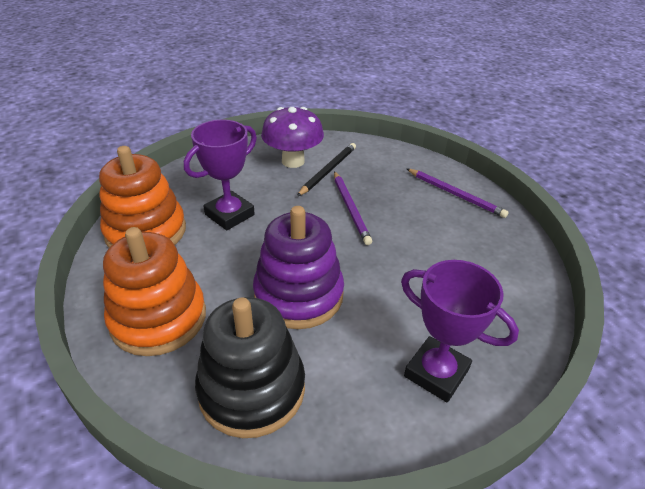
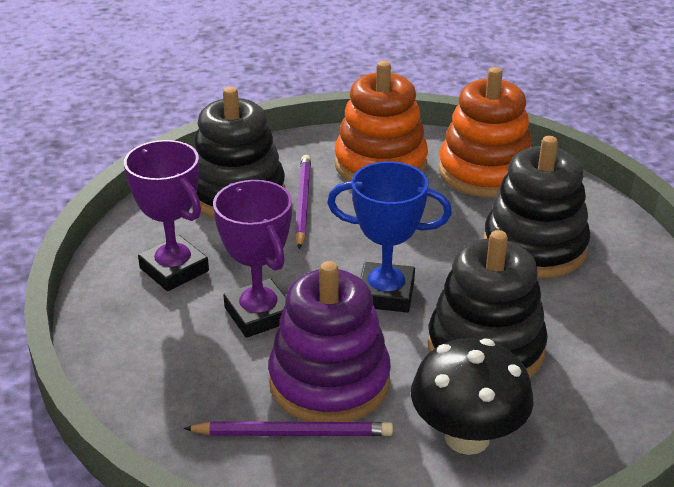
black mushroom: 0 -> 1
black pencil: 1 -> 0
black stacking toy: 1 -> 3
blue trophy: 0 -> 1
purple mushroom: 1 -> 0

